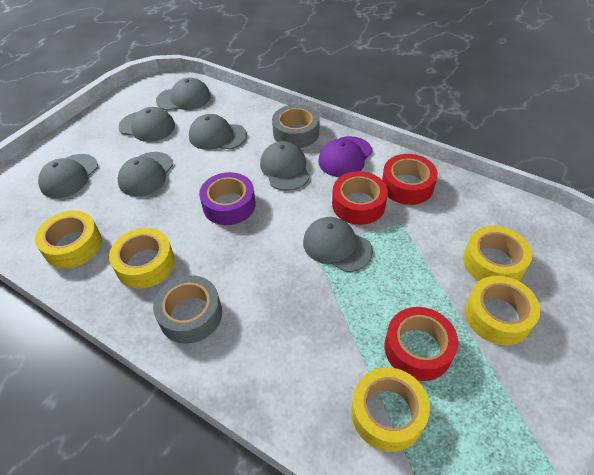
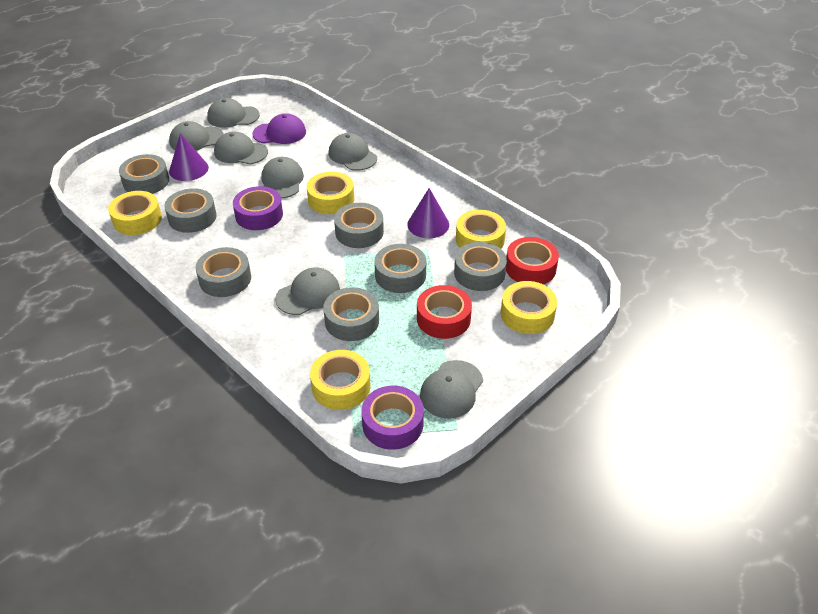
grey tape: 2 -> 7
purple cone: 0 -> 2
purple tape: 1 -> 2
red tape: 3 -> 2

